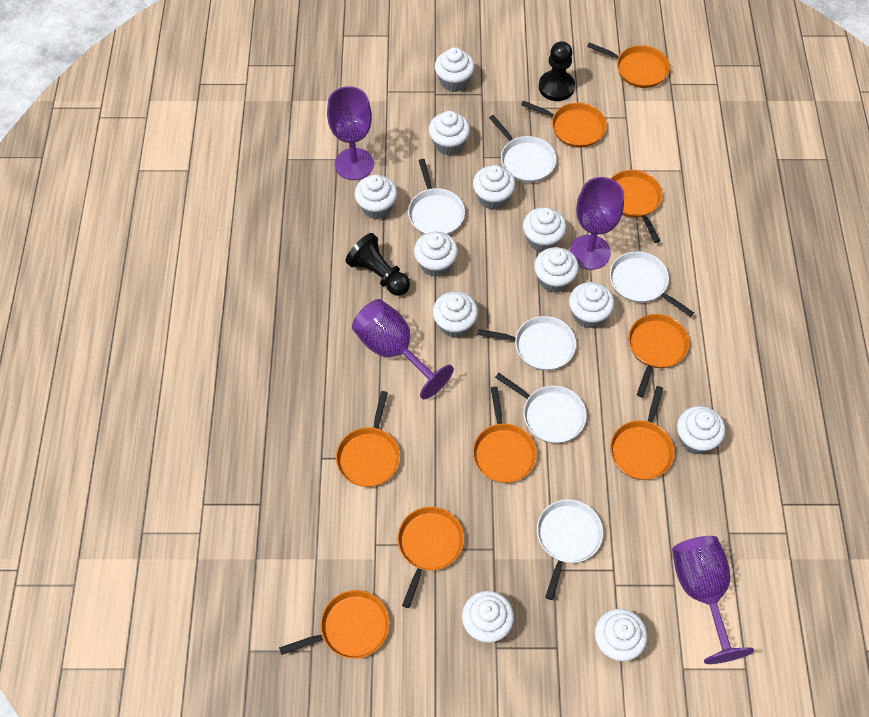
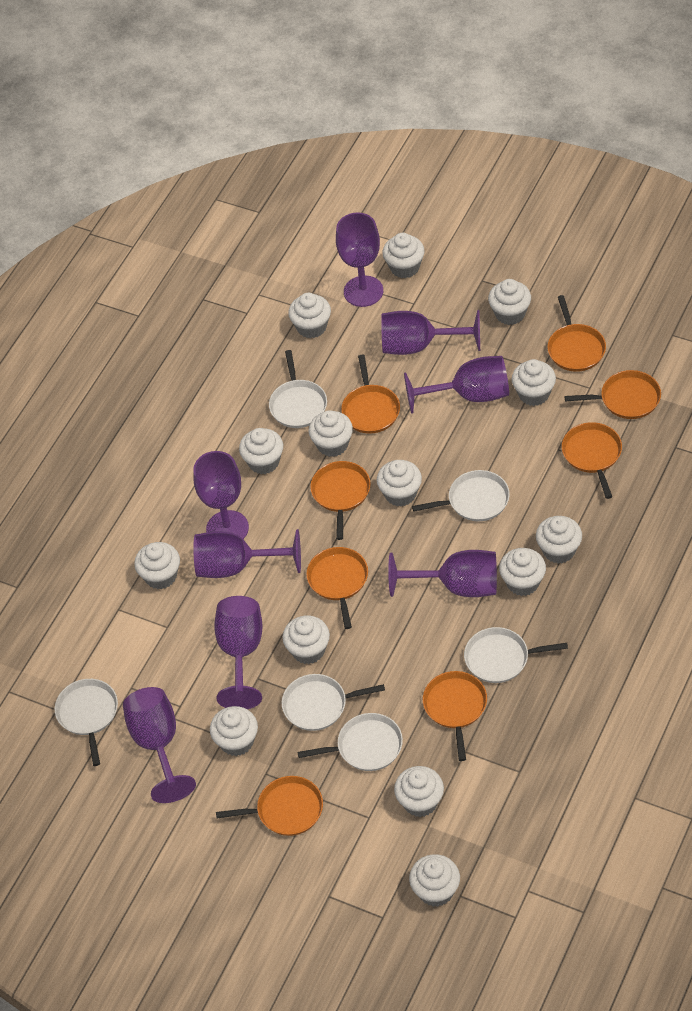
black pawn: 2 -> 0
orange pan: 9 -> 8
purple goblet: 4 -> 8
white cupcake: 12 -> 14

